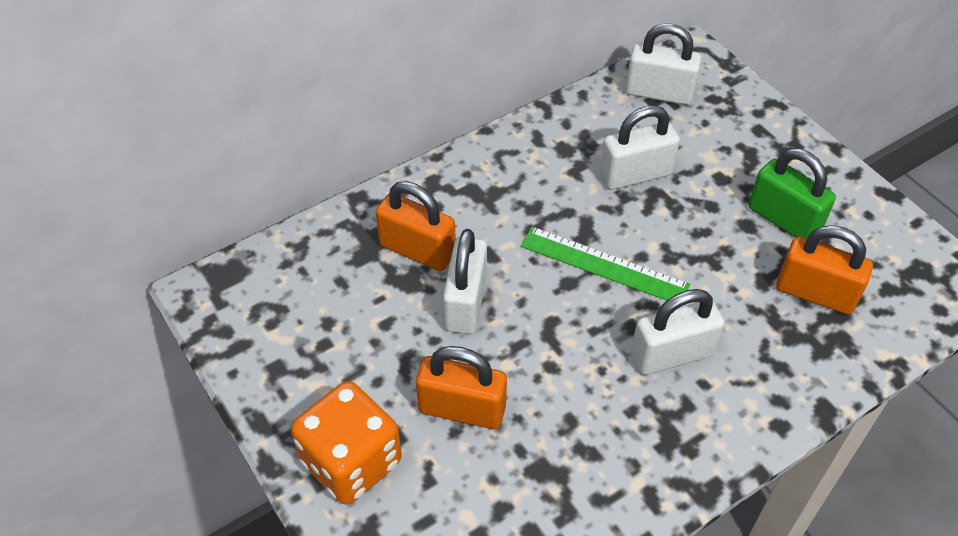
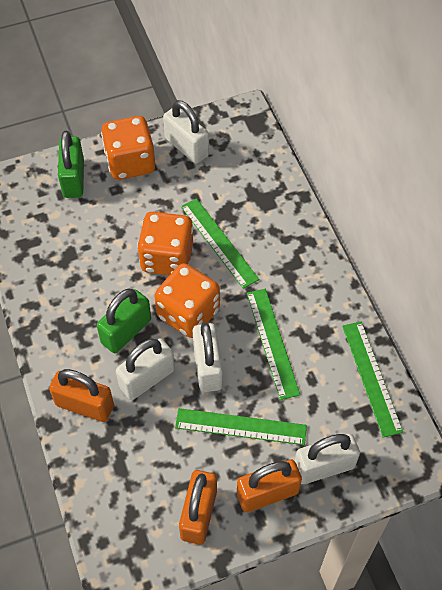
green padlock: 1 -> 2
green ruler: 1 -> 4
orange dice: 1 -> 3

